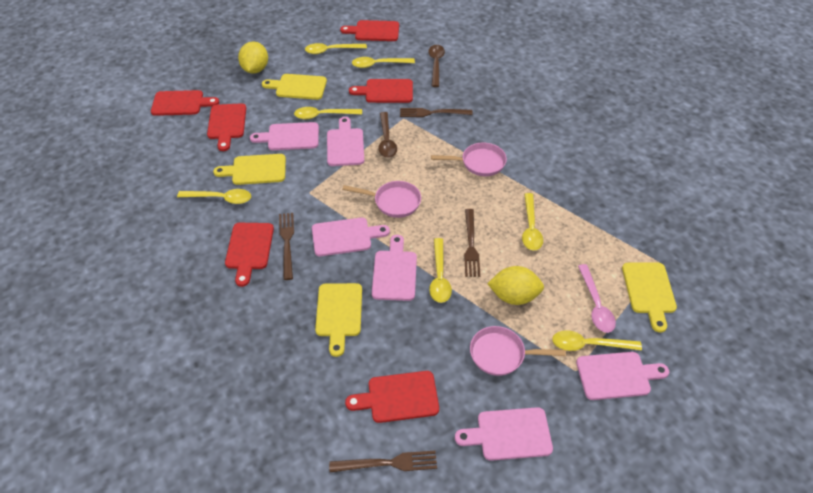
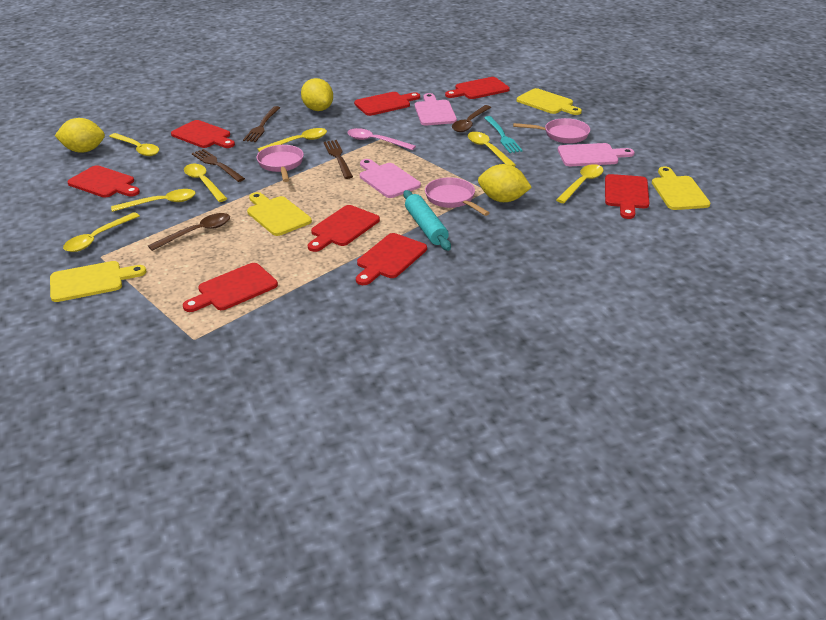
brown fork: 4 -> 3
pink cutting board: 6 -> 3
red cutting board: 6 -> 8
turquoise fork: 0 -> 1
turquoise rolling pin: 0 -> 1
yellow lemon: 2 -> 3

